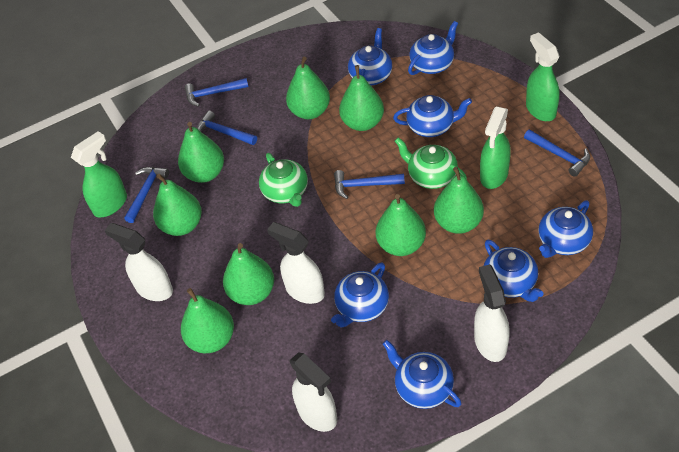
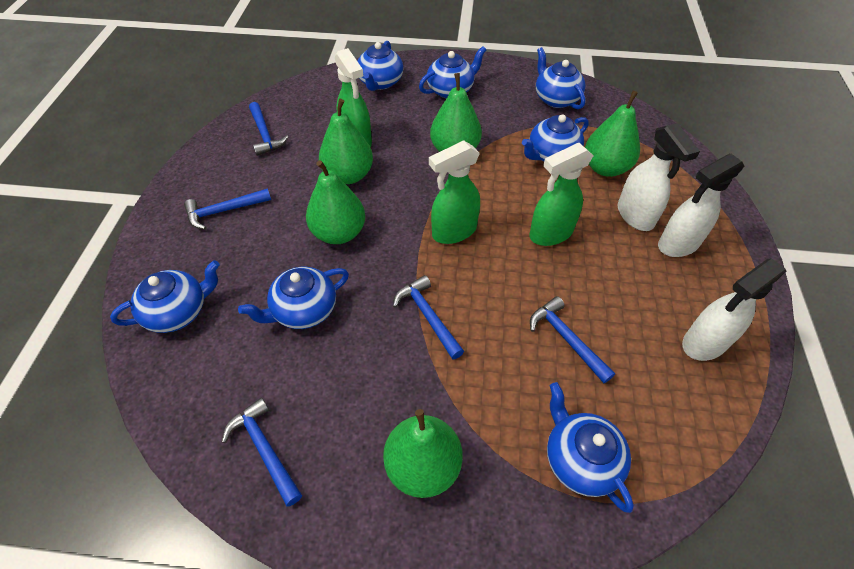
green pear: 8 -> 5
green teapot: 2 -> 0
white spray bottle: 4 -> 3

